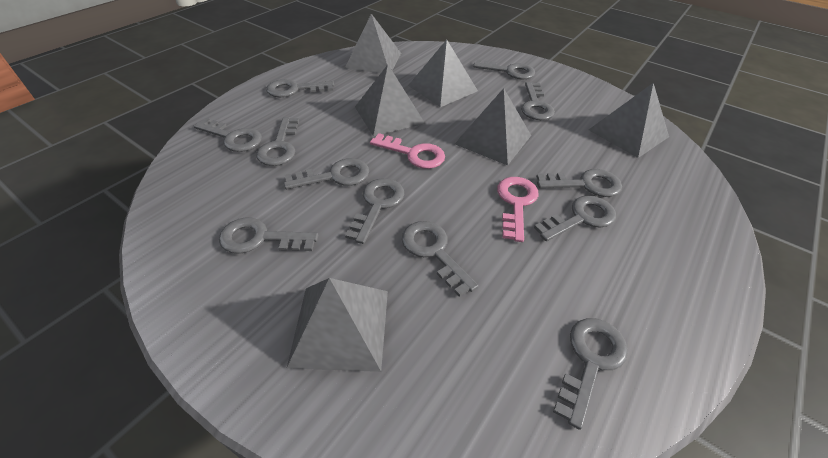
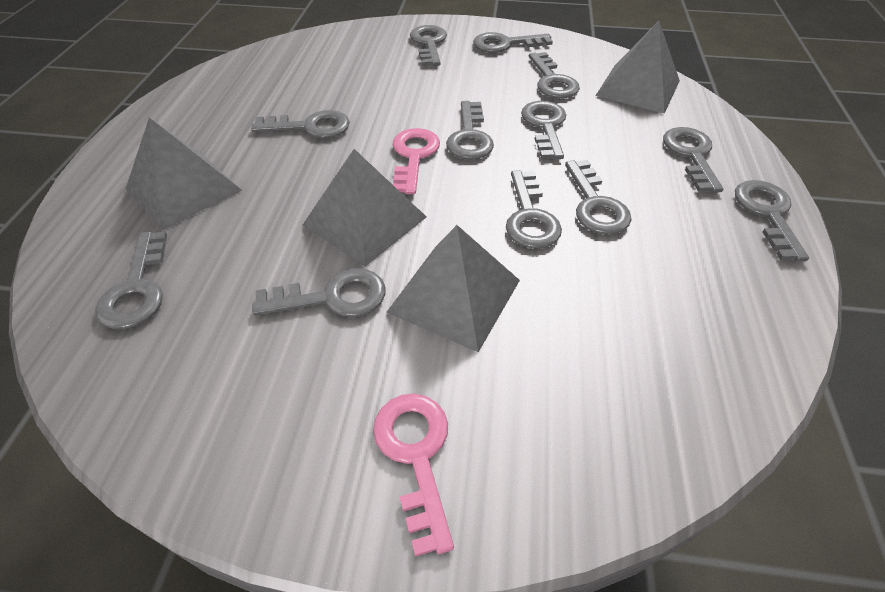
grey pyramid: 6 -> 4

